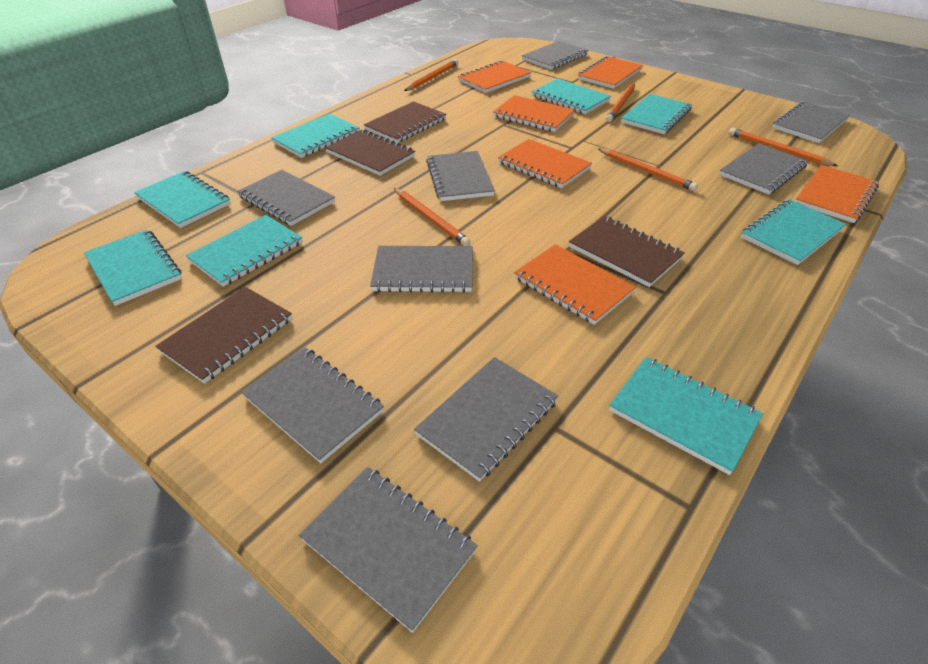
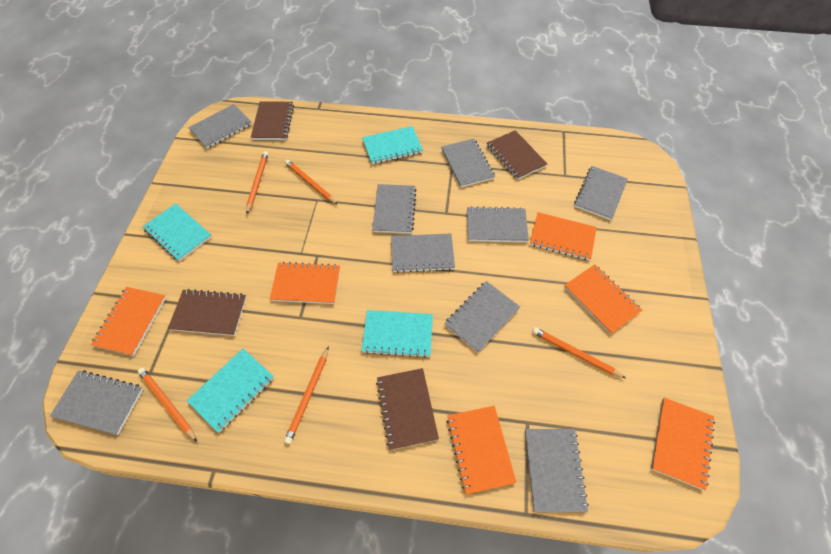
turquoise notebook: 8 -> 4

